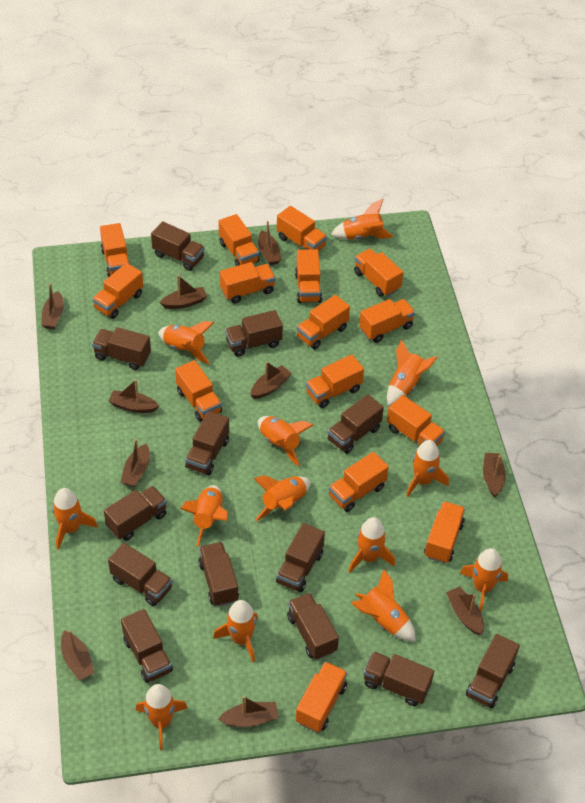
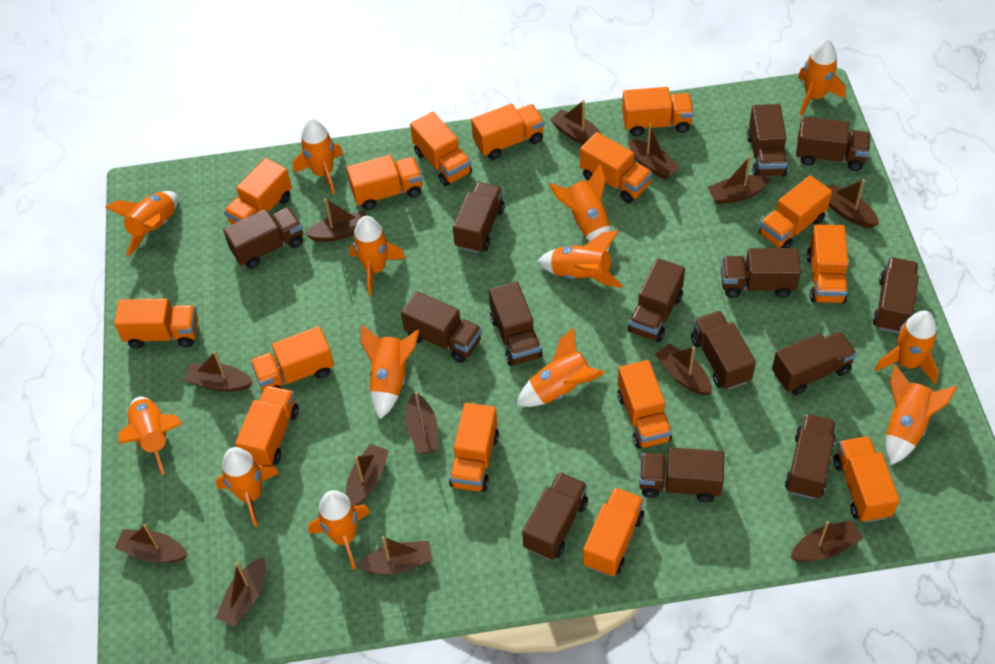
brown boat: 10 -> 13
brown truck: 13 -> 14

